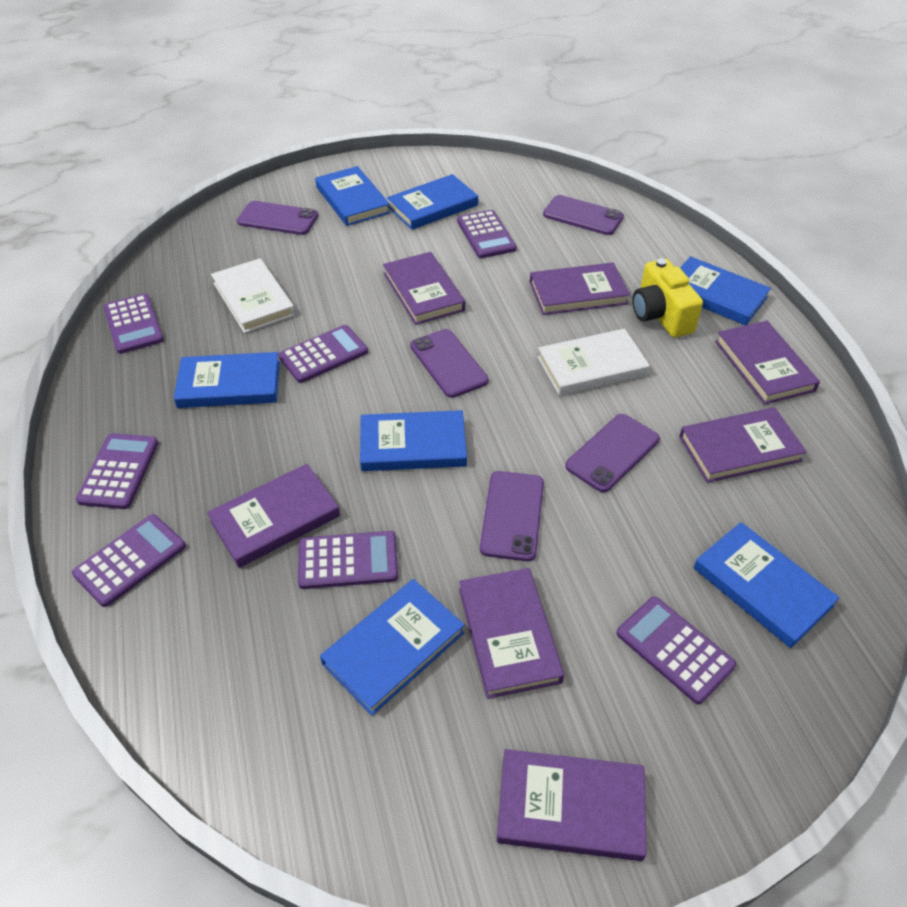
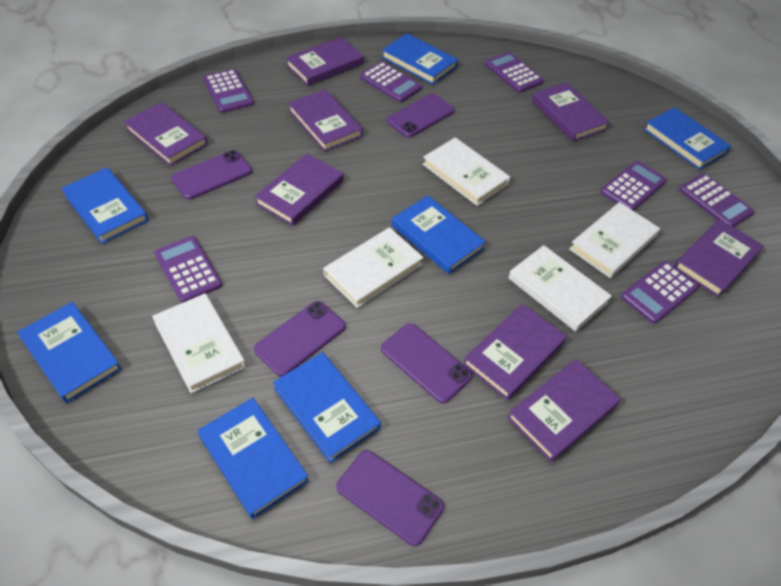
purple book: 7 -> 8
white book: 2 -> 5
yellow camera: 1 -> 0

